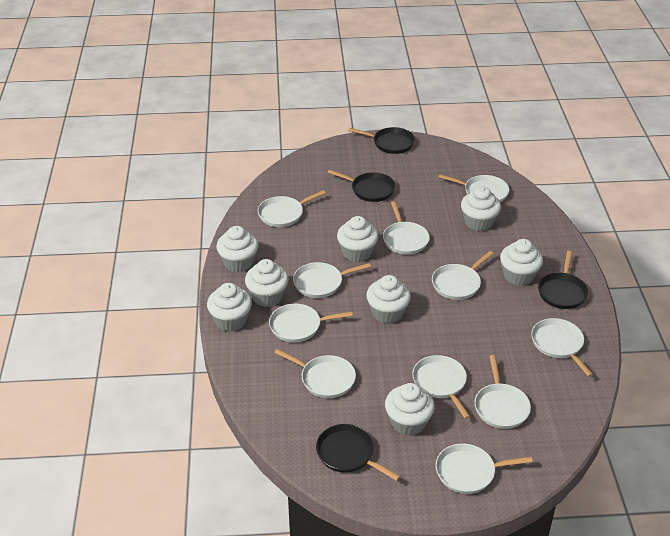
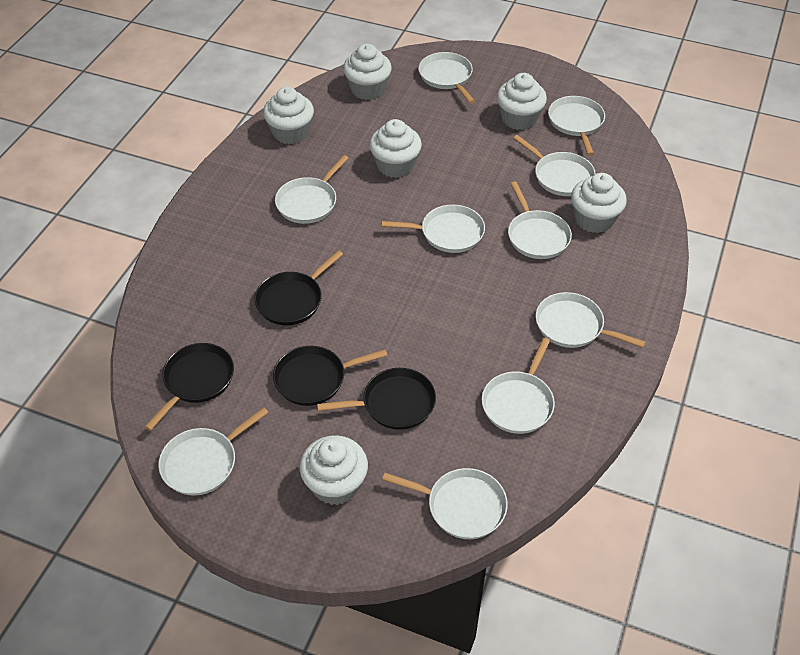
white cupcake: 8 -> 6
white pan: 11 -> 10

